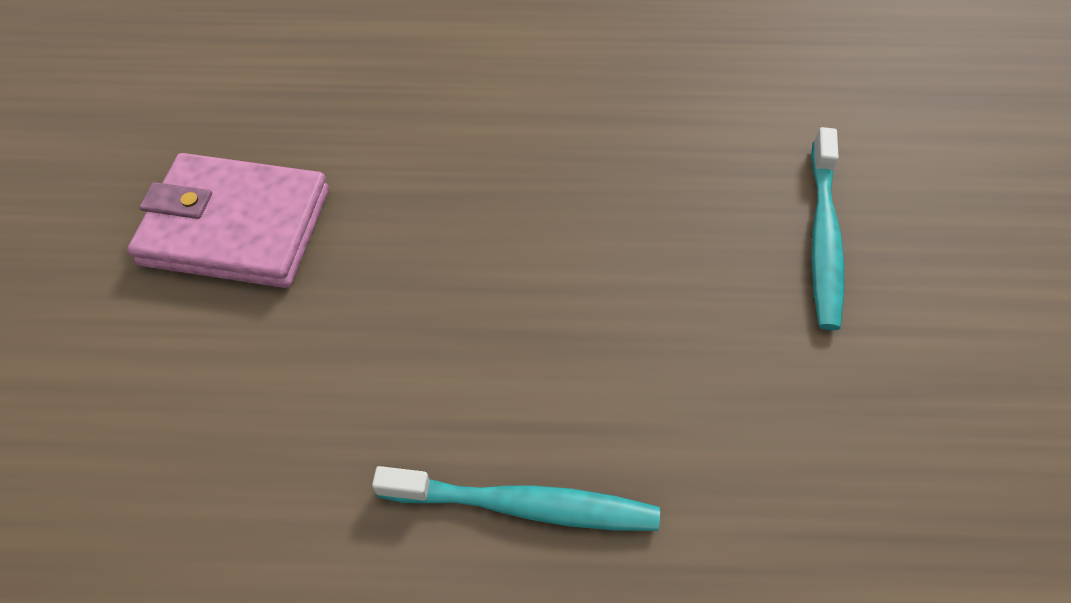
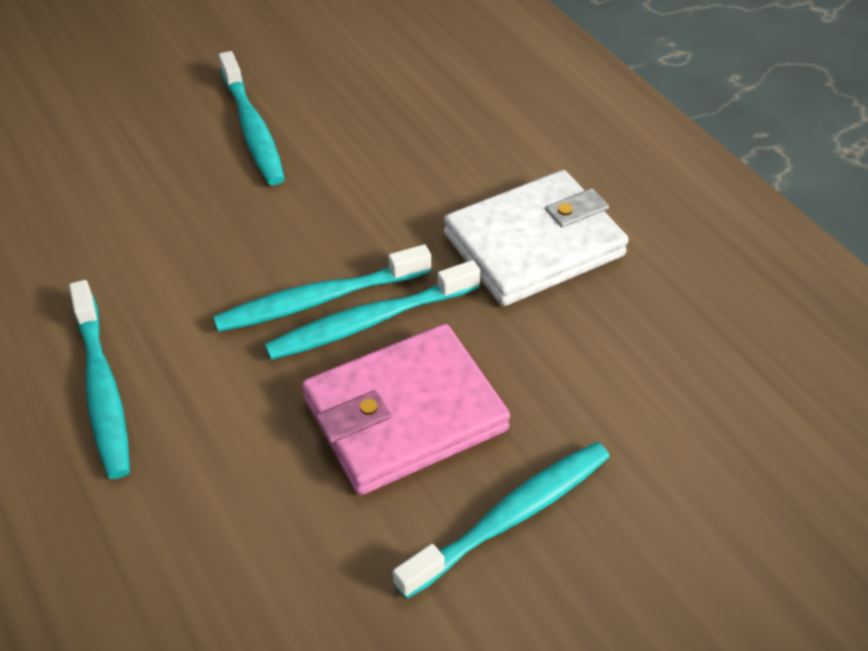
turquoise toothbrush: 2 -> 5
white wallet: 0 -> 1

